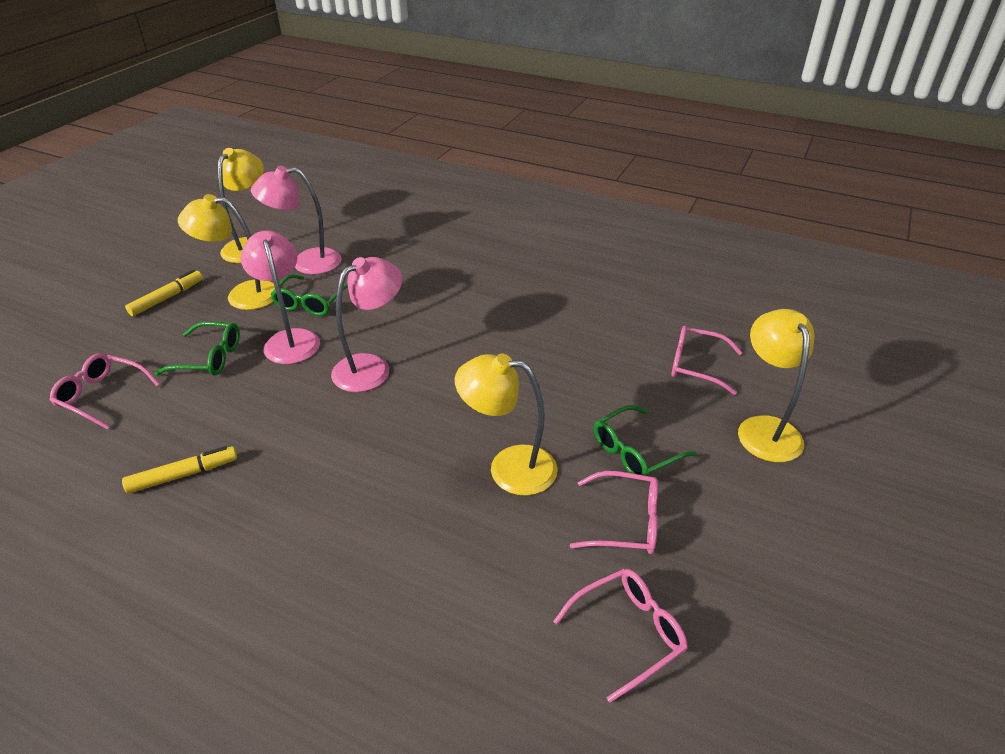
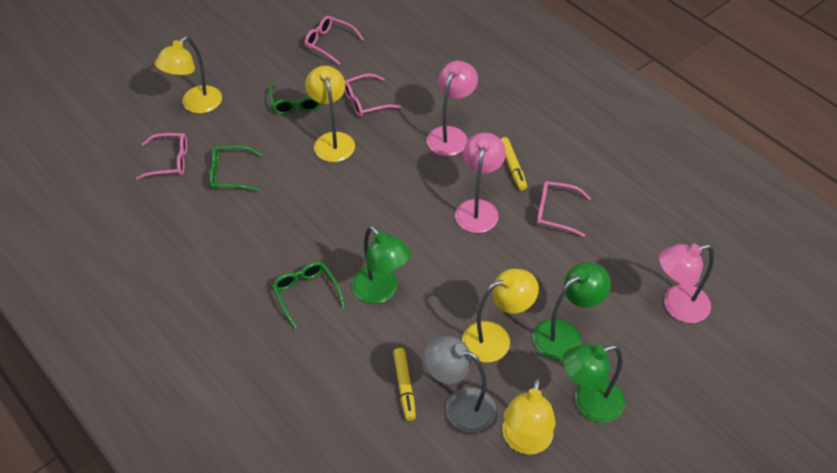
green lamp: 0 -> 3
grey lamp: 0 -> 1

